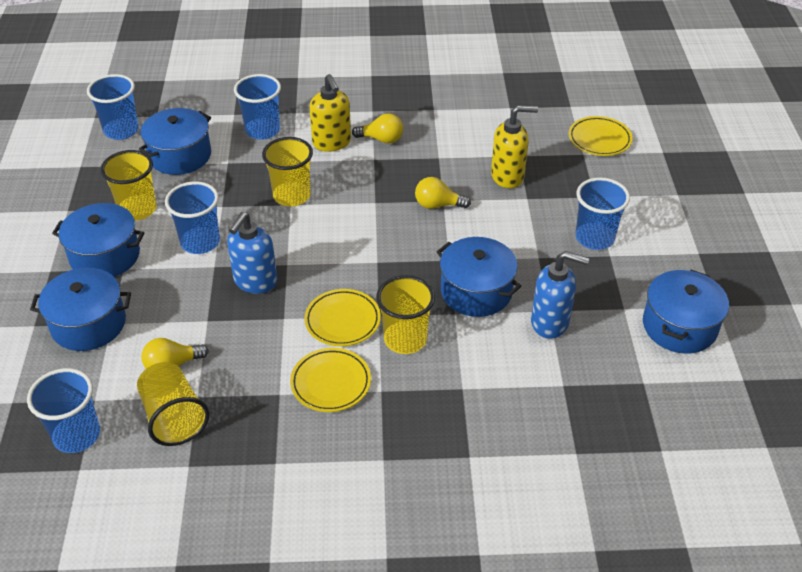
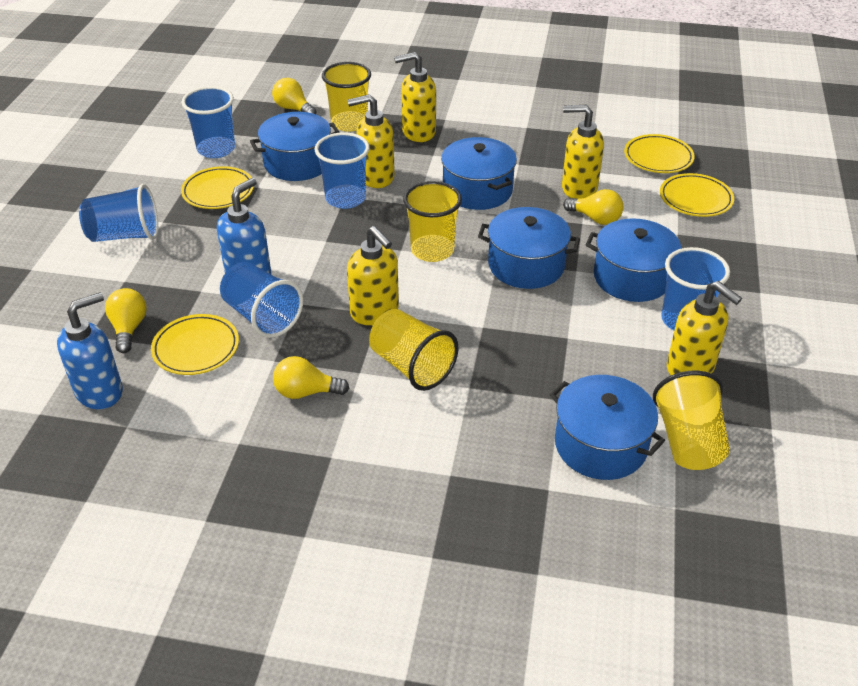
yellow light bulb: 3 -> 4
yellow plate: 3 -> 4
yellow soap dispenser: 2 -> 5

